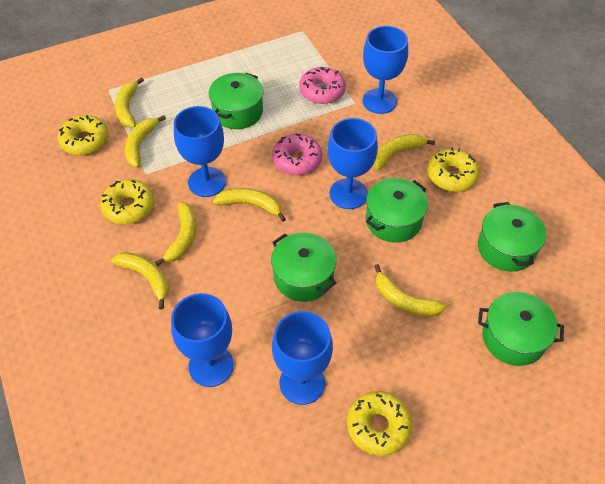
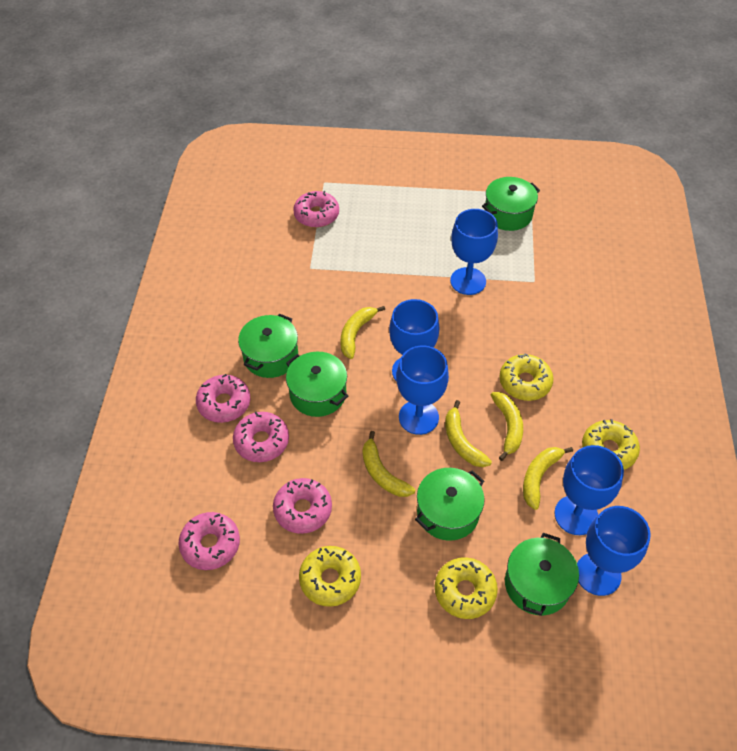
pink donut: 2 -> 5
yellow banana: 7 -> 5

